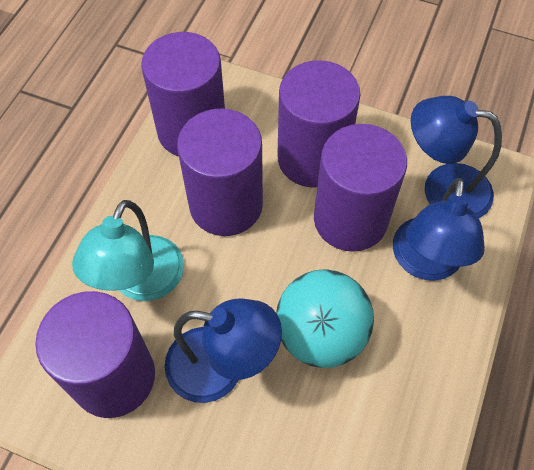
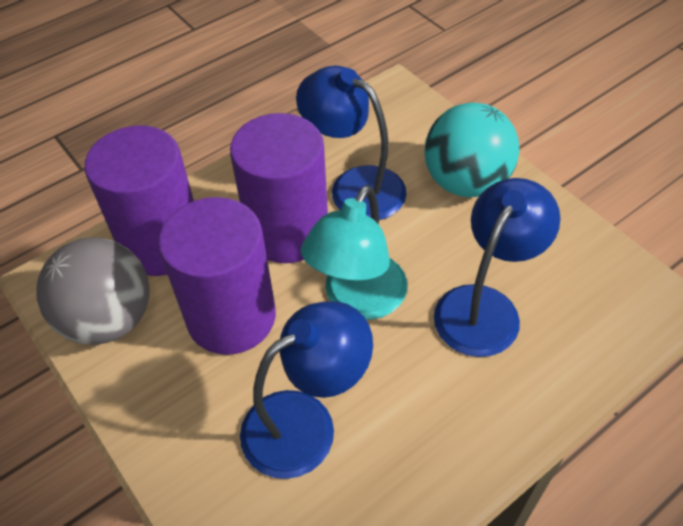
grey ball: 0 -> 1
purple cylinder: 5 -> 3

